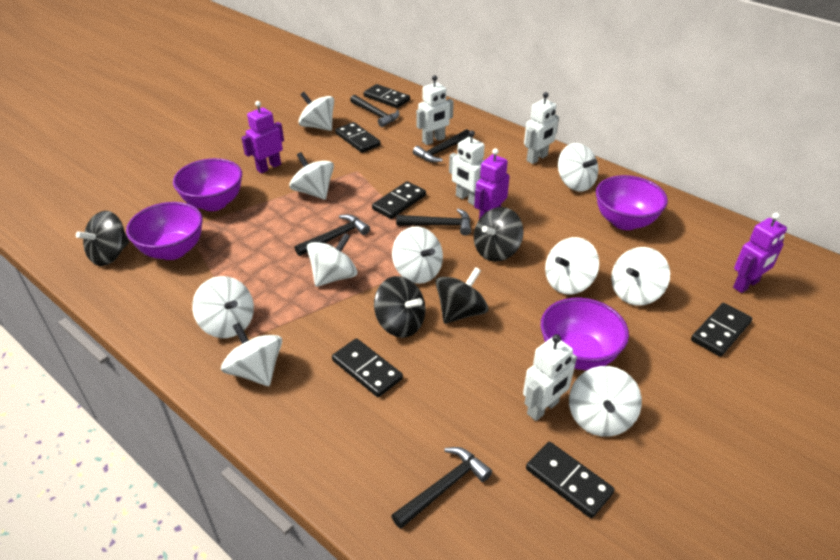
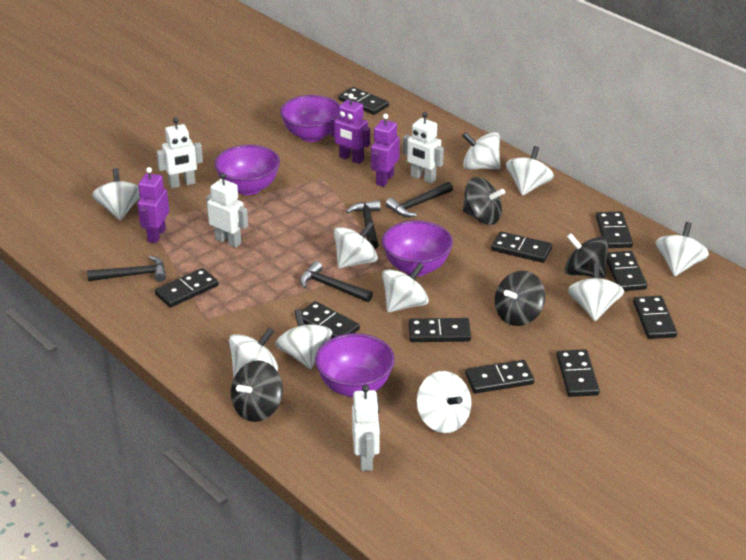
black domino: 6 -> 10
black hammer: 5 -> 4

